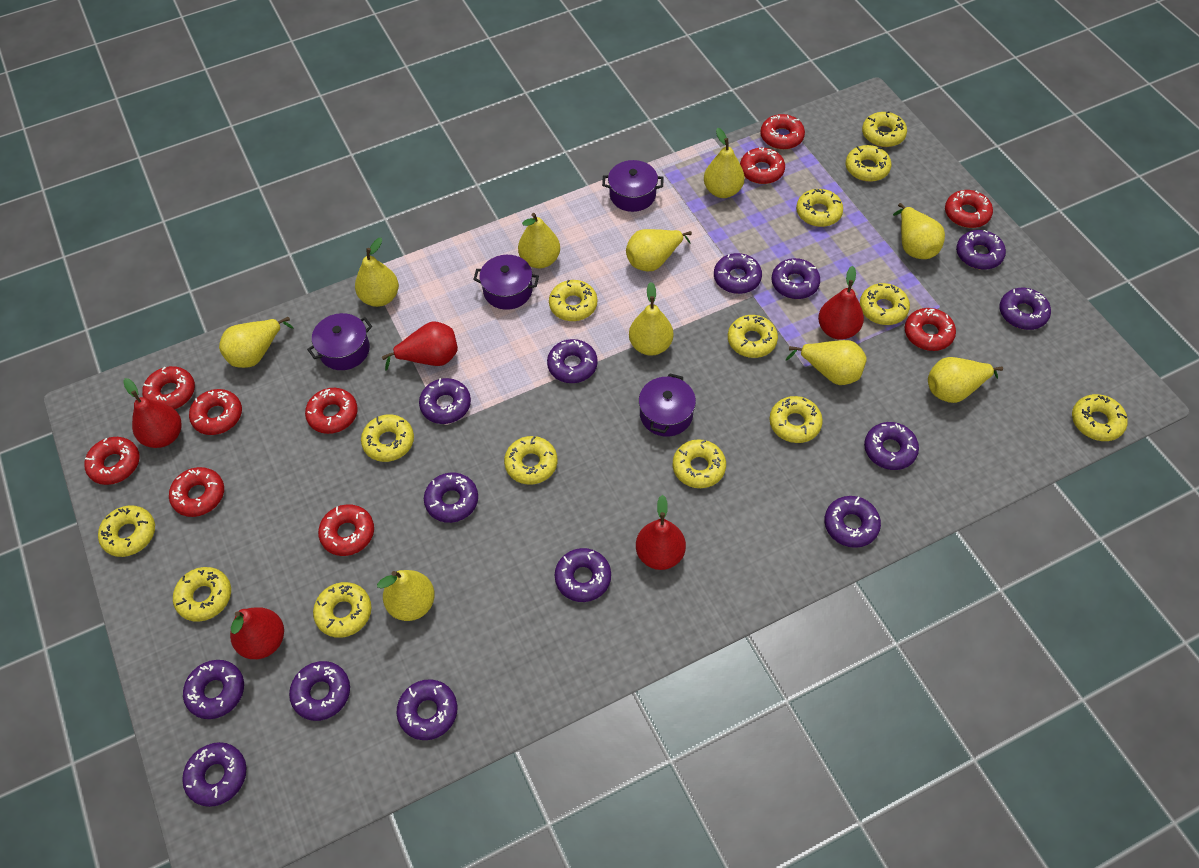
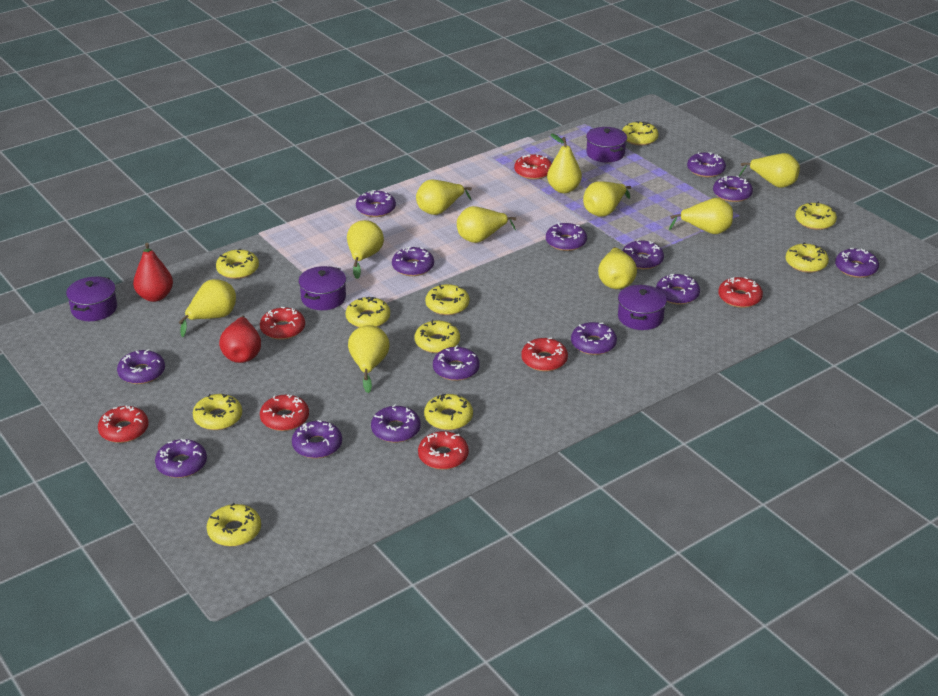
red donut: 10 -> 7
red pear: 5 -> 2
yellow donut: 14 -> 10

